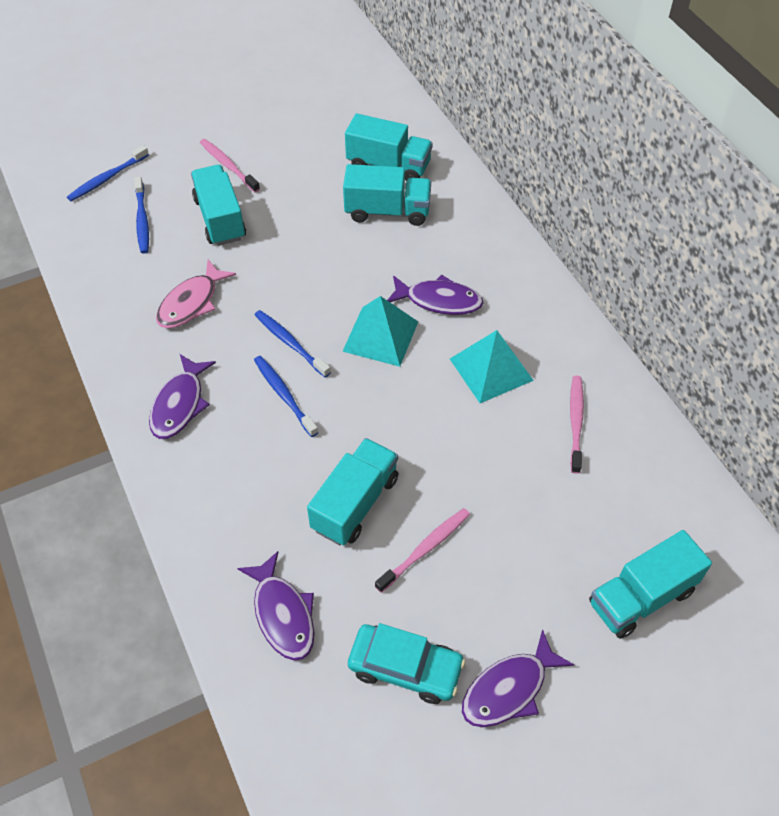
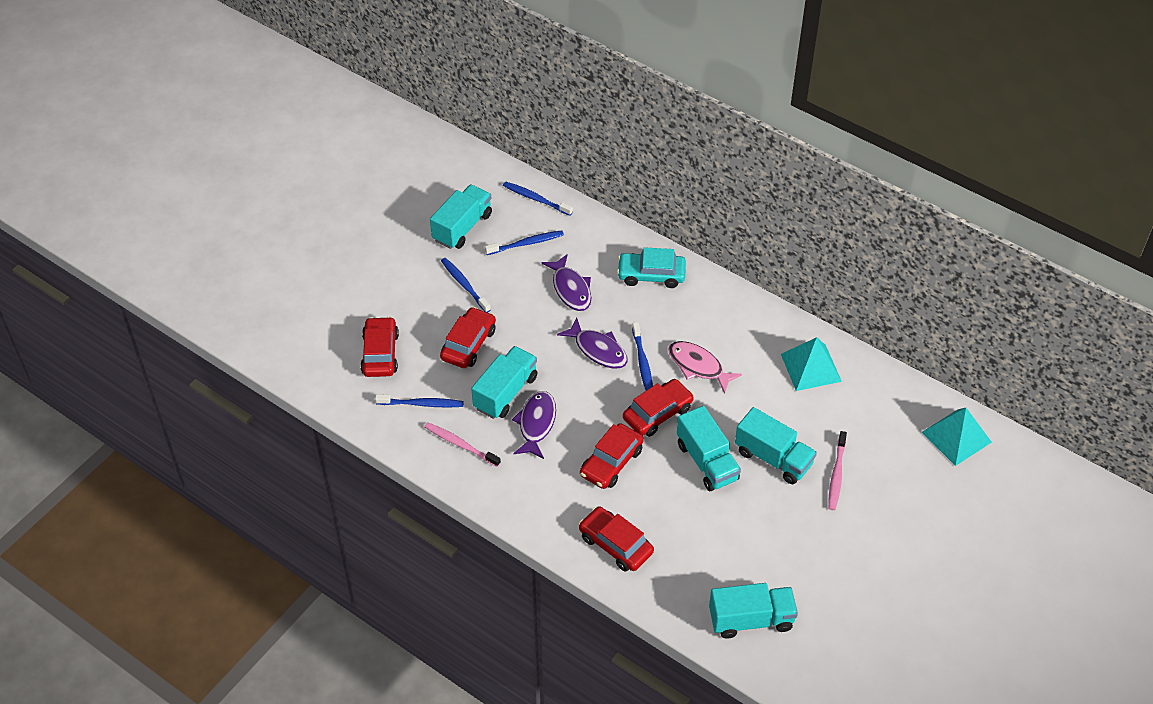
blue toothbrush: 4 -> 5
pink toothbrush: 3 -> 2
purple fish: 4 -> 3
red car: 0 -> 5

